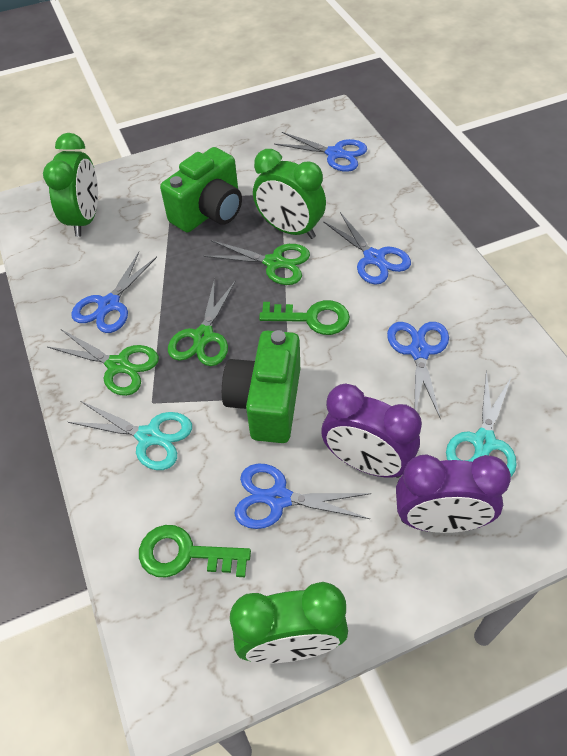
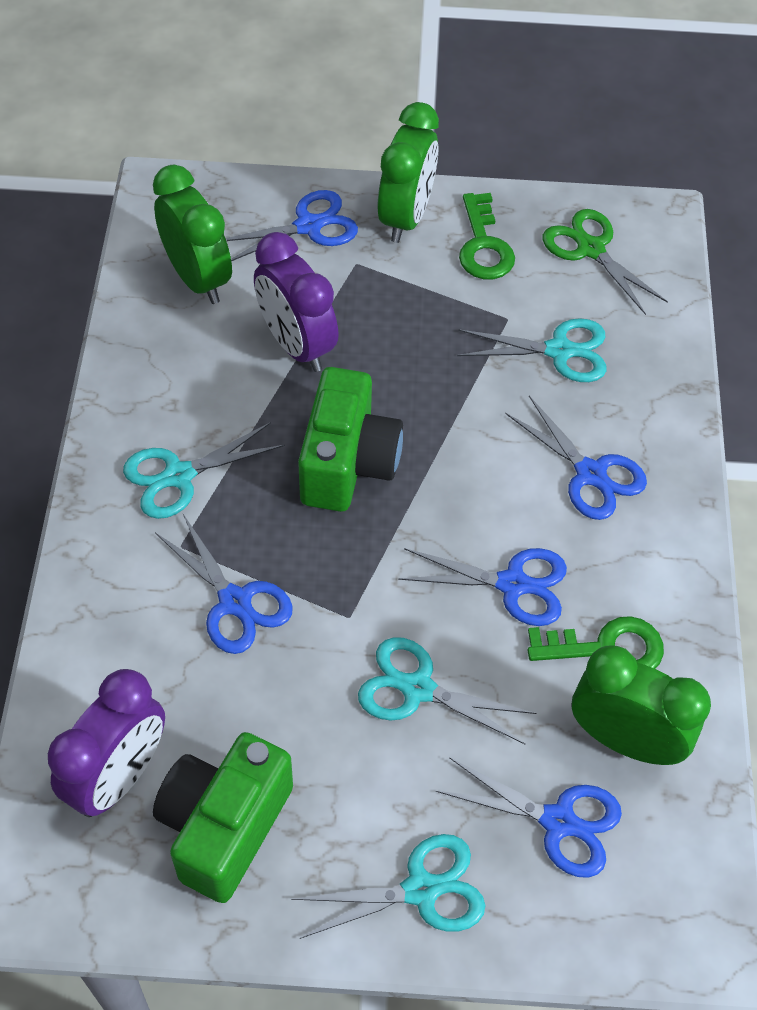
green scissors: 3 -> 1
turquoise scissors: 2 -> 4

